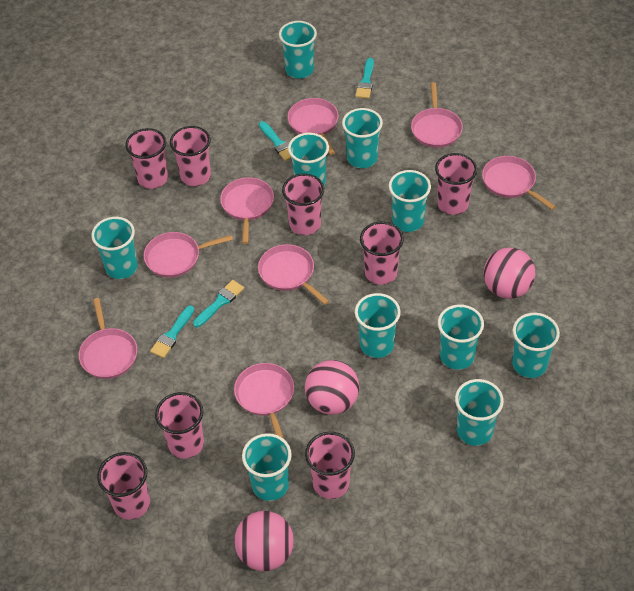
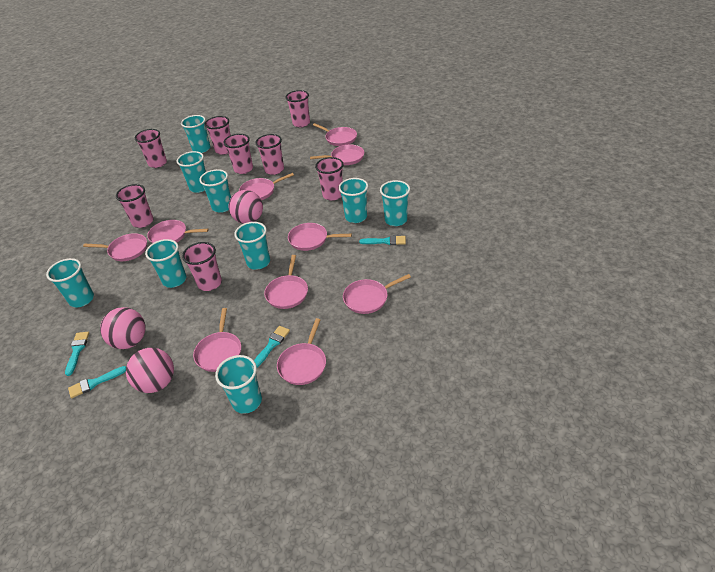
pink pan: 8 -> 10
turquoise cup: 10 -> 9

